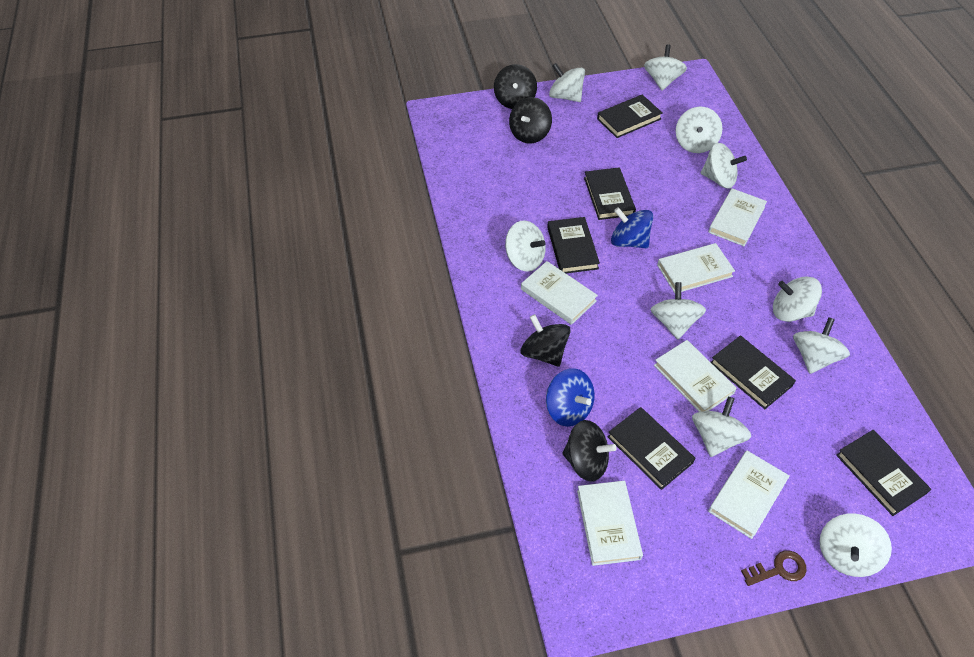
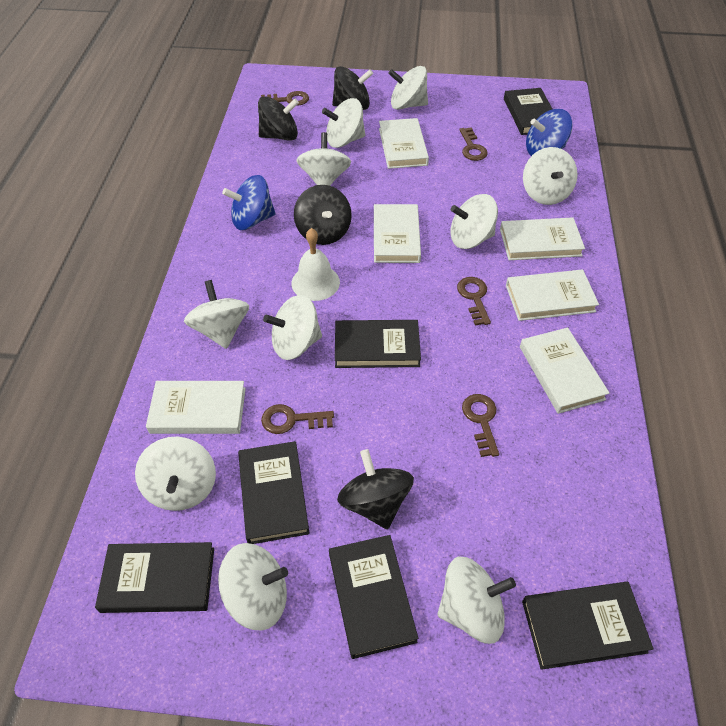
brown key: 1 -> 5
white bell: 0 -> 1

